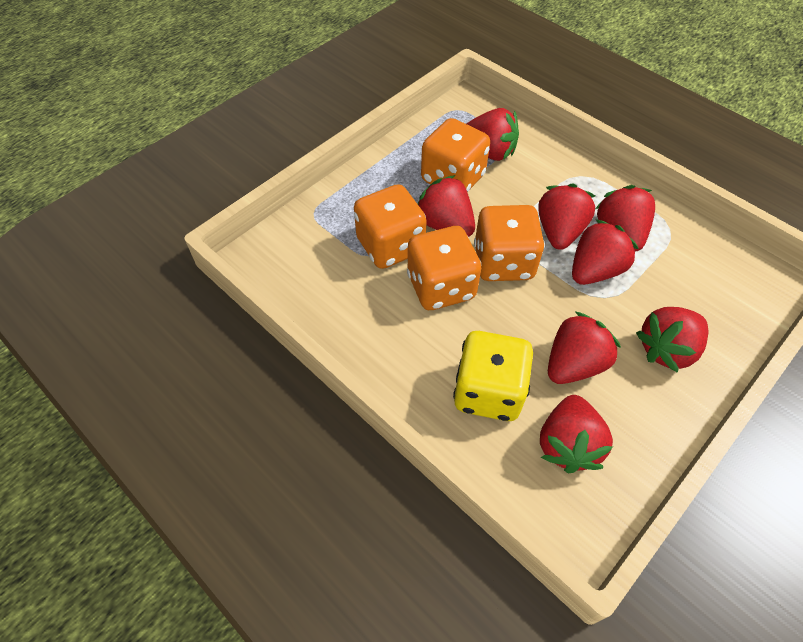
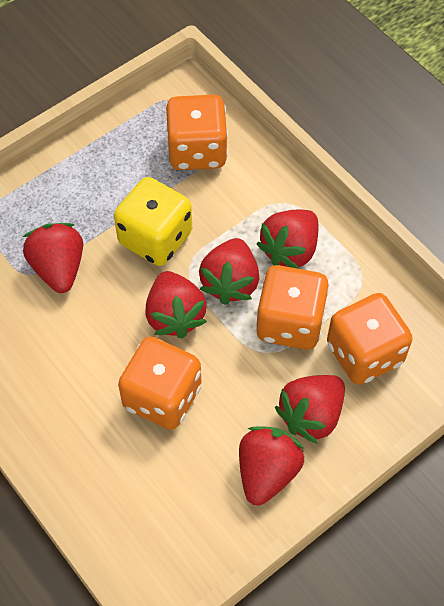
red strawberry: 8 -> 6

